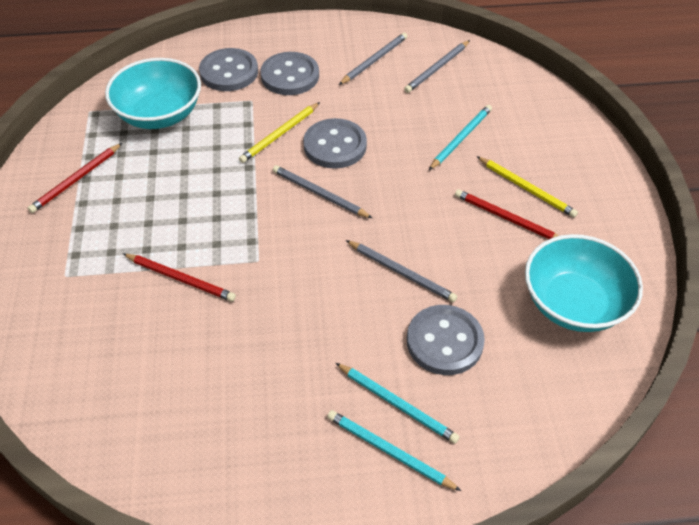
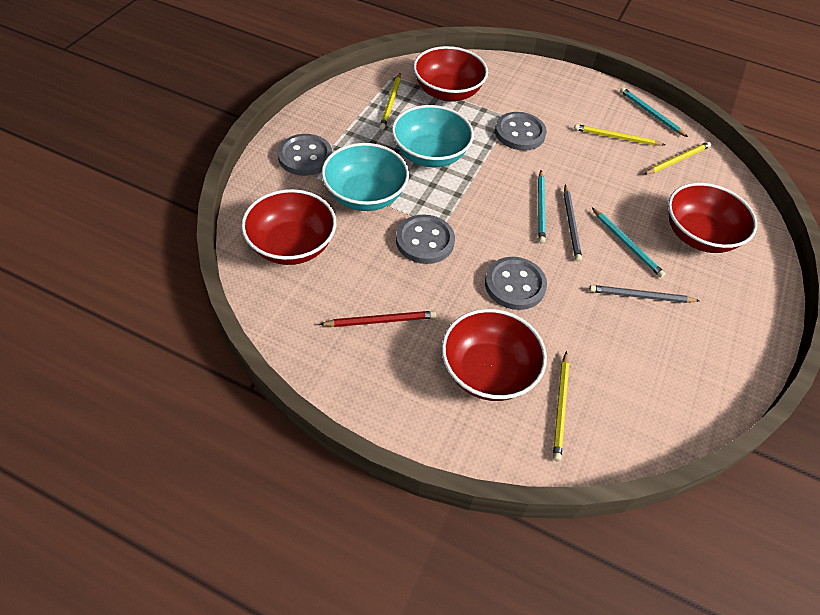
grey pencil: 4 -> 2
red bowl: 0 -> 4
red pencil: 3 -> 1
yellow pencil: 2 -> 4

